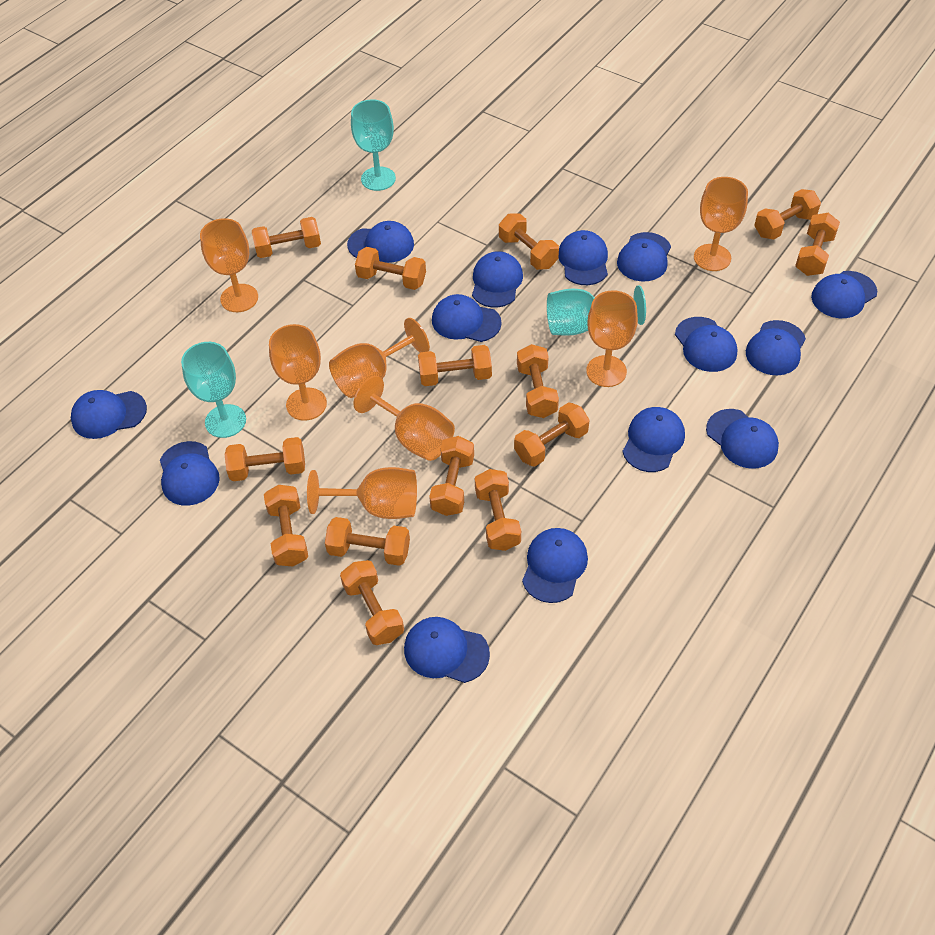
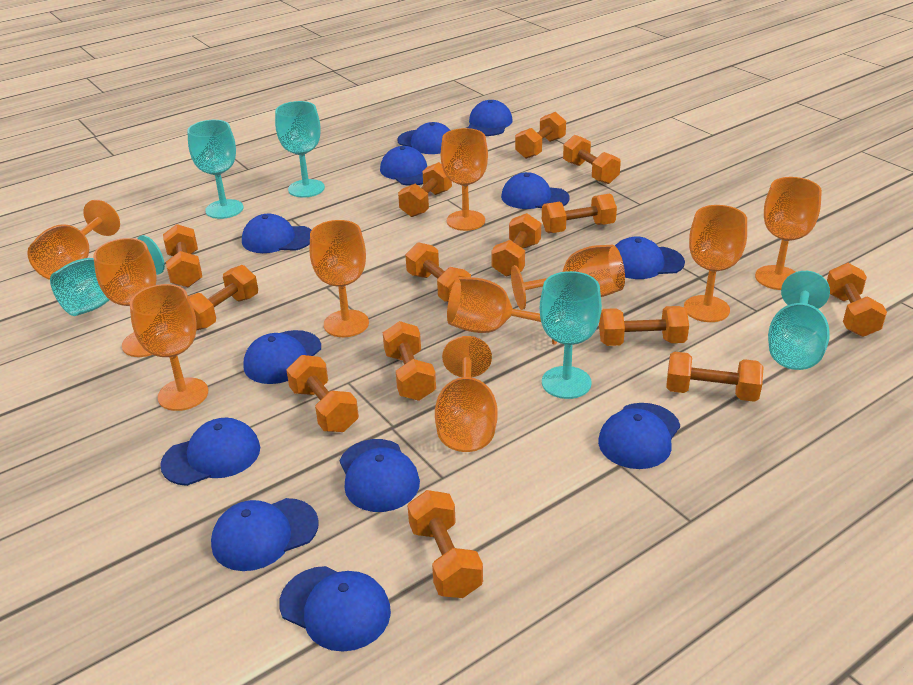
blue cap: 14 -> 12
orange goblet: 7 -> 10
turquoise goblet: 3 -> 5

